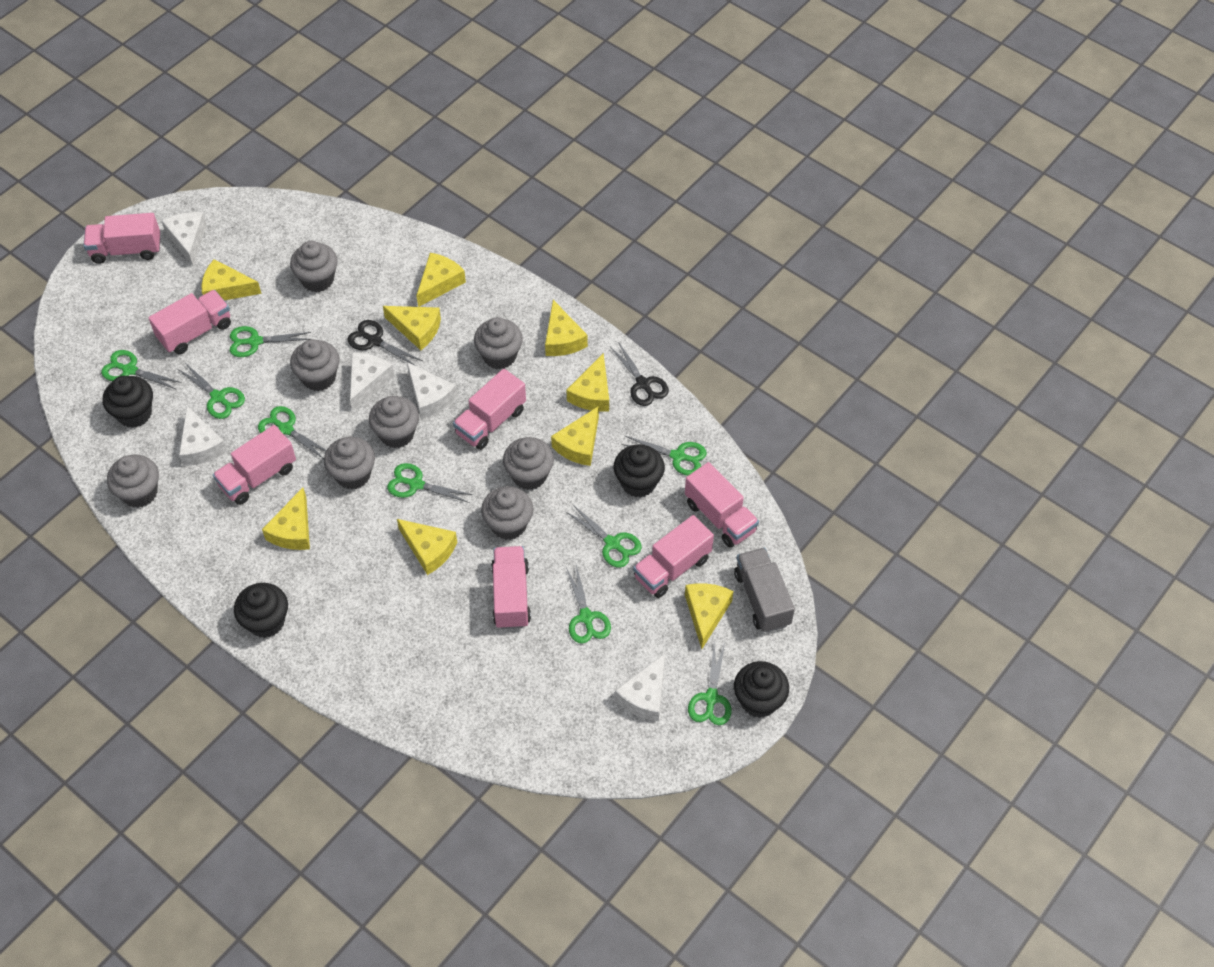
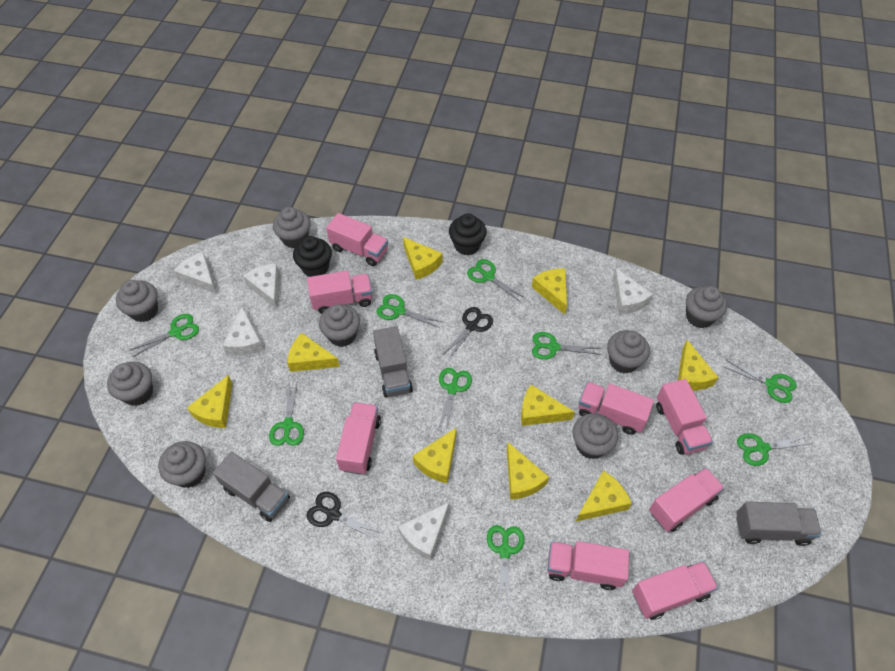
black cupcake: 4 -> 2
grey truck: 1 -> 3
pink truck: 7 -> 8

